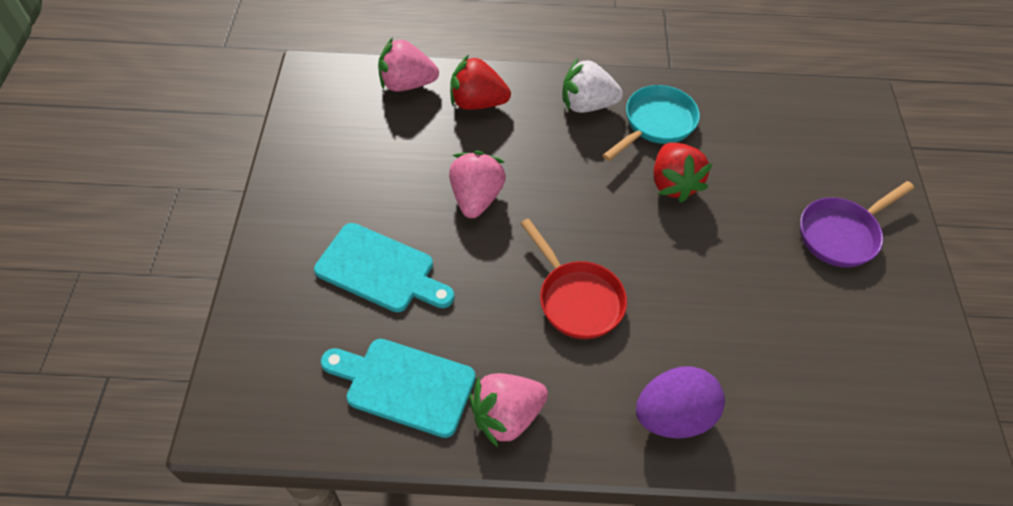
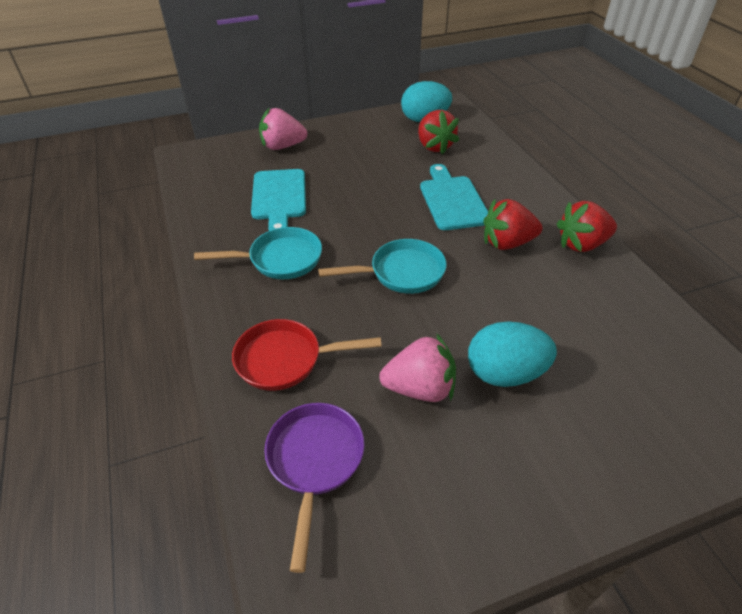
pink strawberry: 3 -> 2
purple egg: 1 -> 0
red strawberry: 2 -> 3
turquoise egg: 0 -> 2
turquoise pan: 1 -> 2
white strawberry: 1 -> 0

